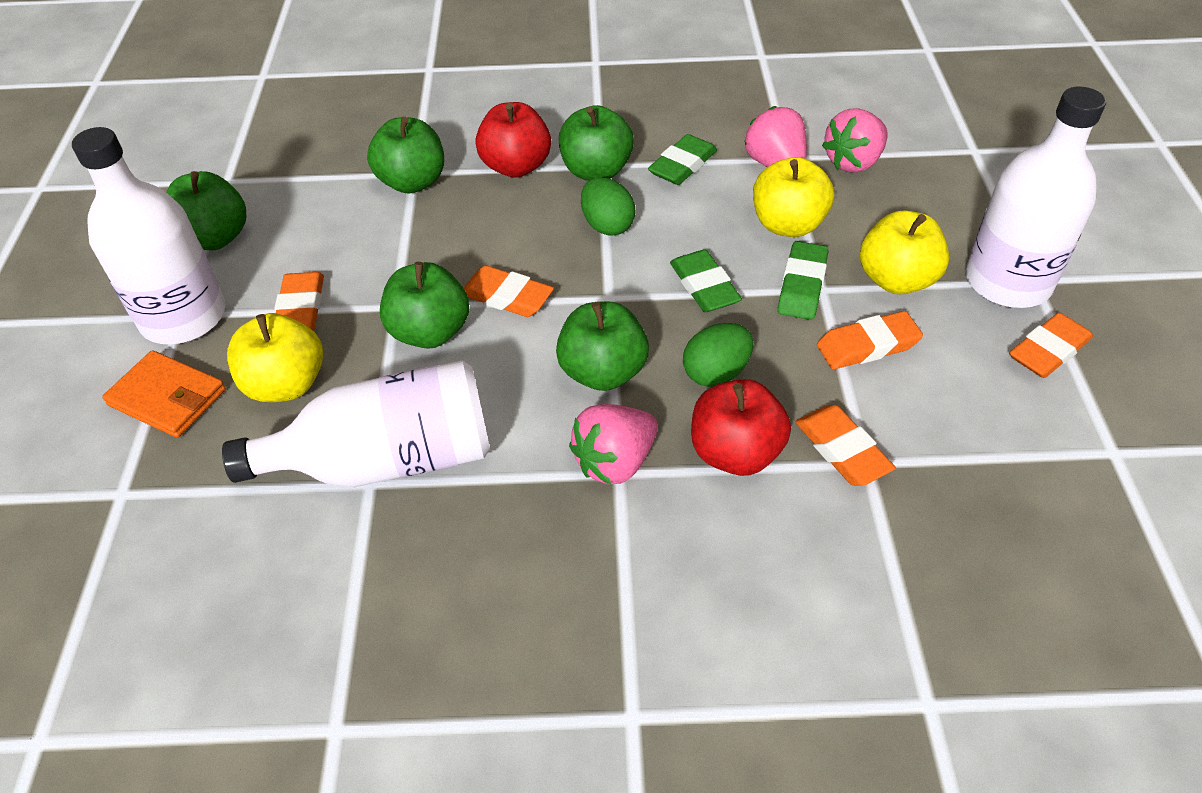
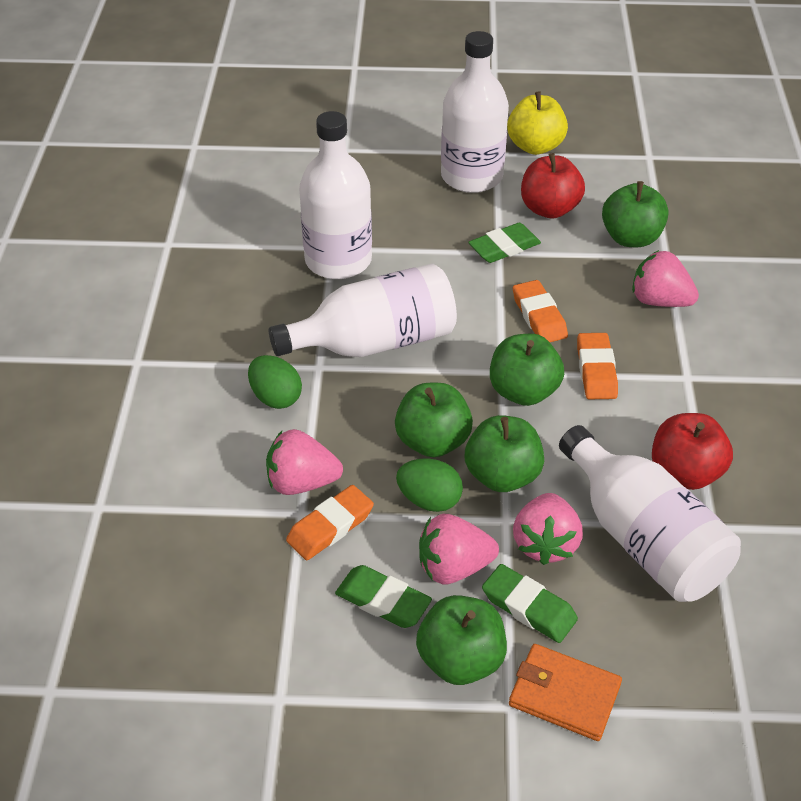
orange eraser: 5 -> 3
pink strawberry: 3 -> 4
white bottle: 3 -> 4
yellow apple: 3 -> 1

